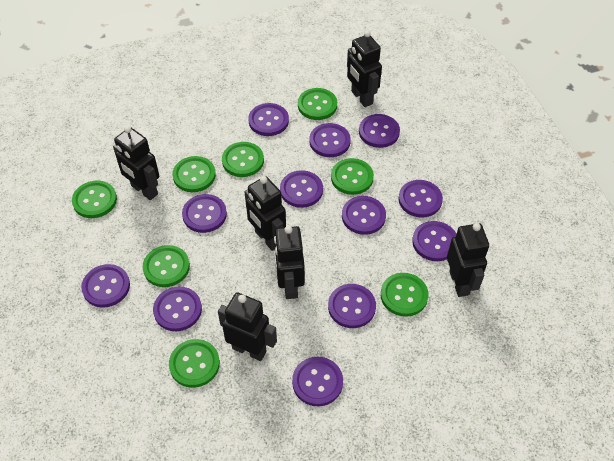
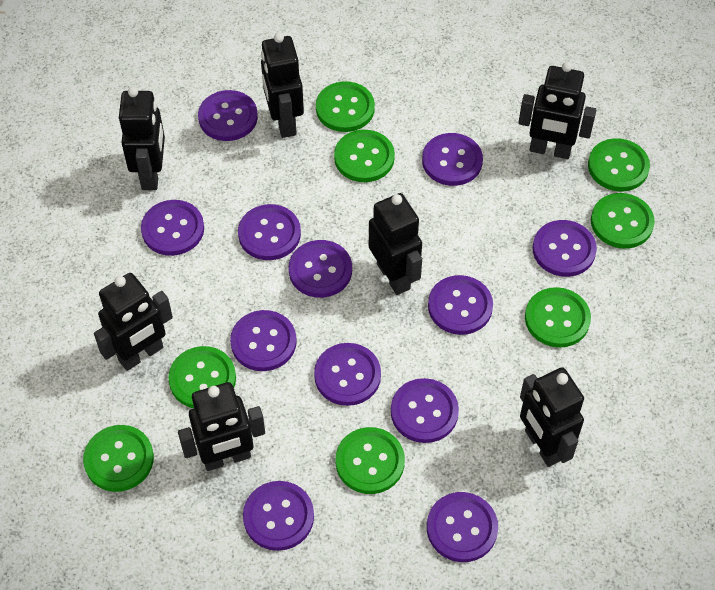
black robot: 6 -> 7

